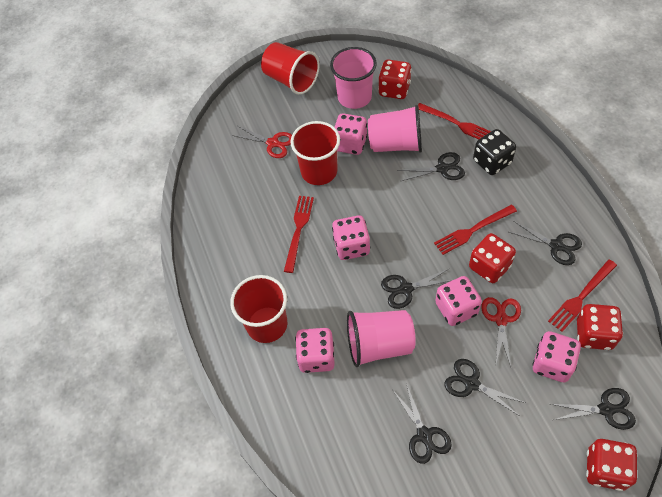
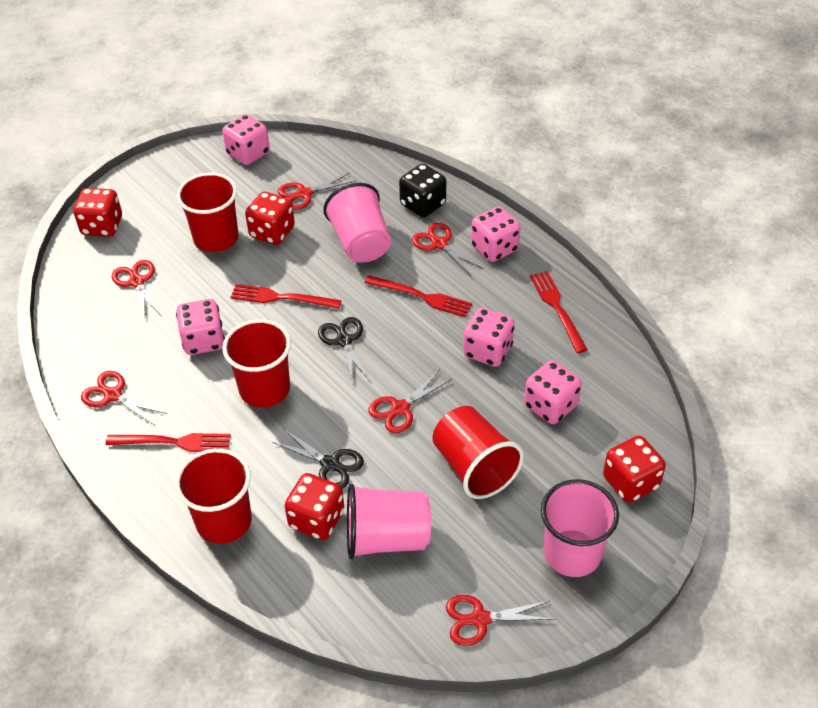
black scissors: 6 -> 2
red cup: 3 -> 4
red scissors: 2 -> 6

